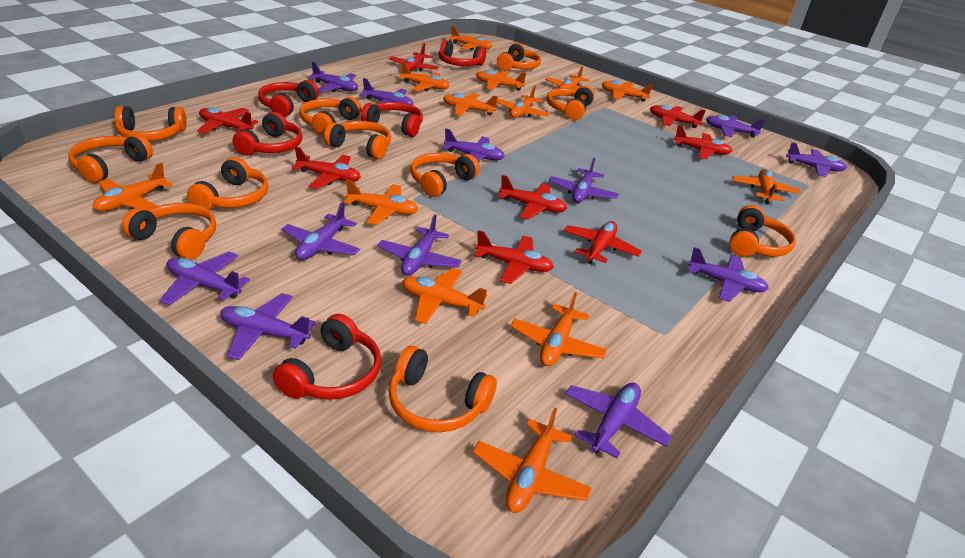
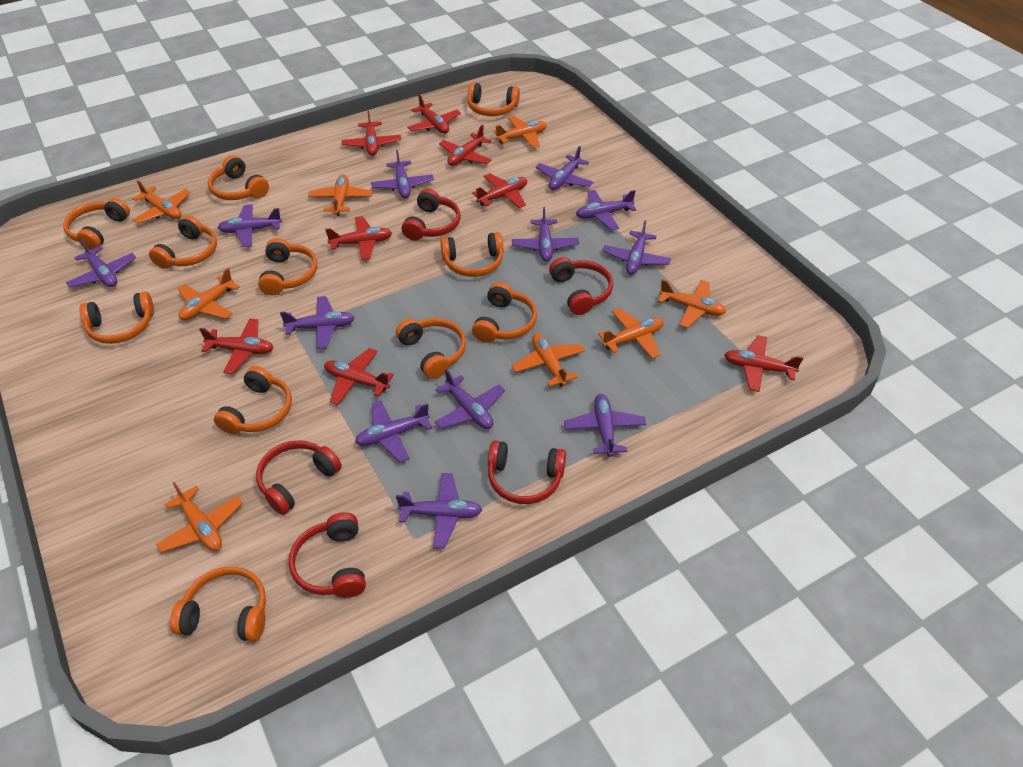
orange plane: 13 -> 8

